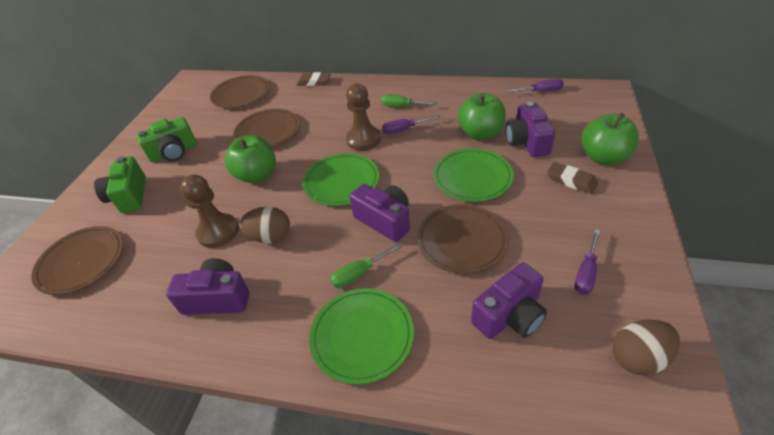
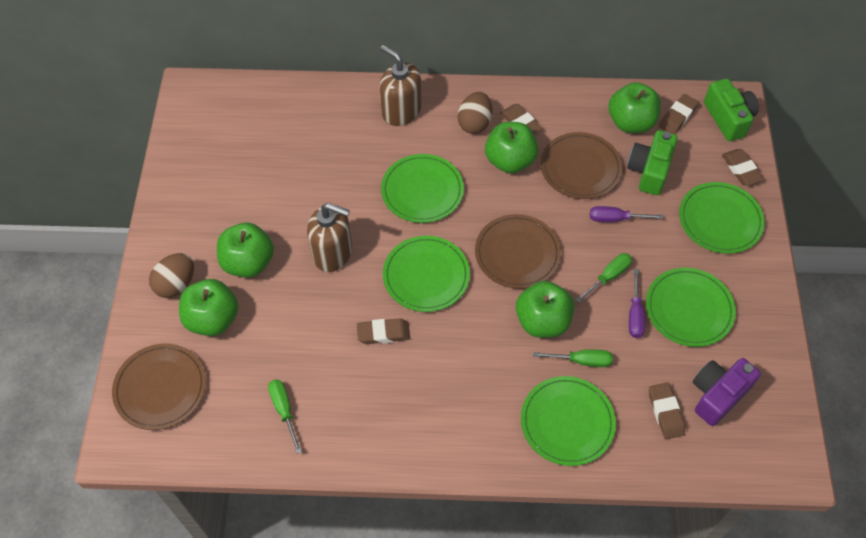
brown eraser: 2 -> 5
brown pawn: 2 -> 0
brown plate: 4 -> 3
brown soap dispenser: 0 -> 2
green apple: 3 -> 5
green plate: 3 -> 5
green screwdriver: 2 -> 3
purple camera: 4 -> 1
purple screwdriver: 3 -> 2

